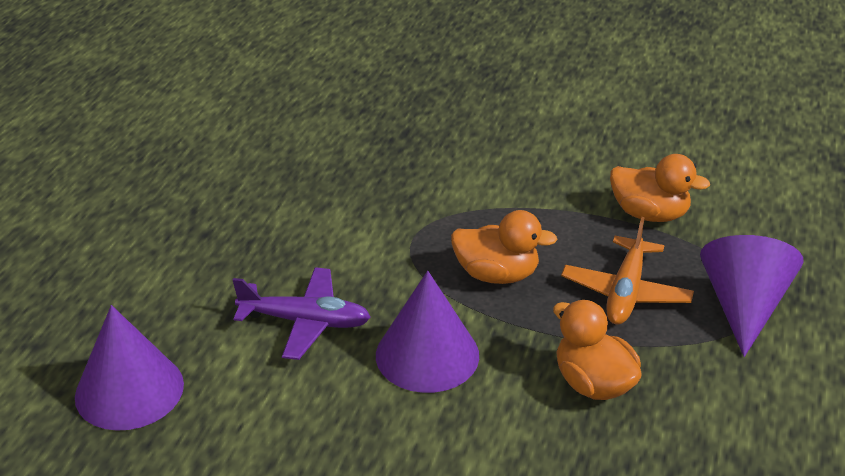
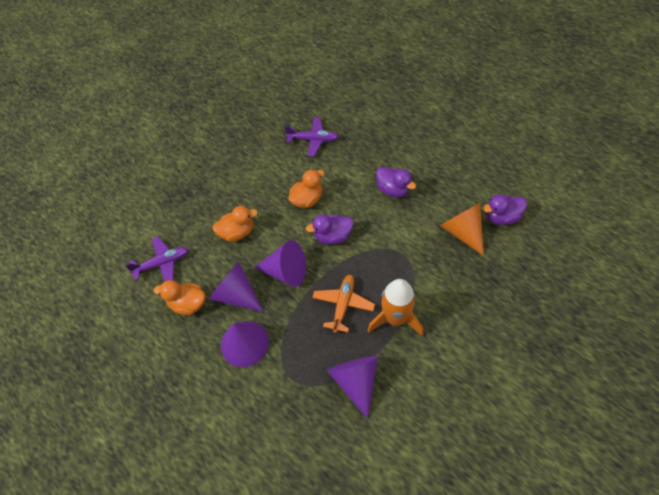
orange cone: 0 -> 1
orange rocket: 0 -> 1
purple cone: 3 -> 4
purple duck: 0 -> 3
purple plane: 1 -> 2

